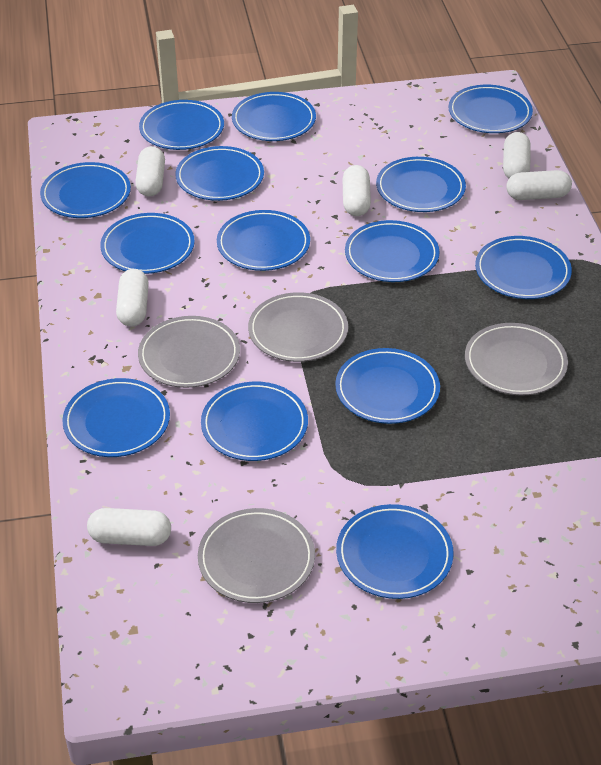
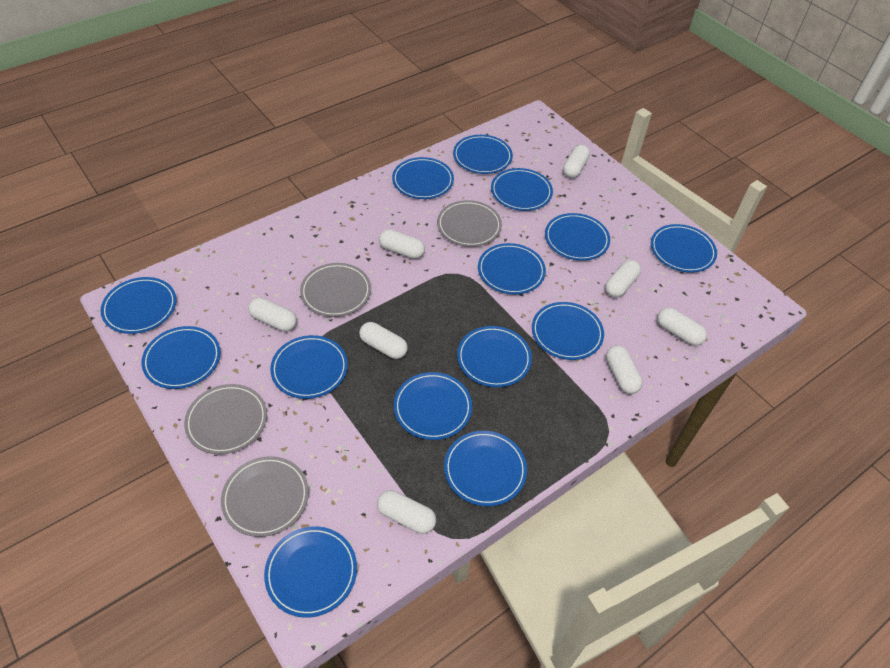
white capsule: 6 -> 8

